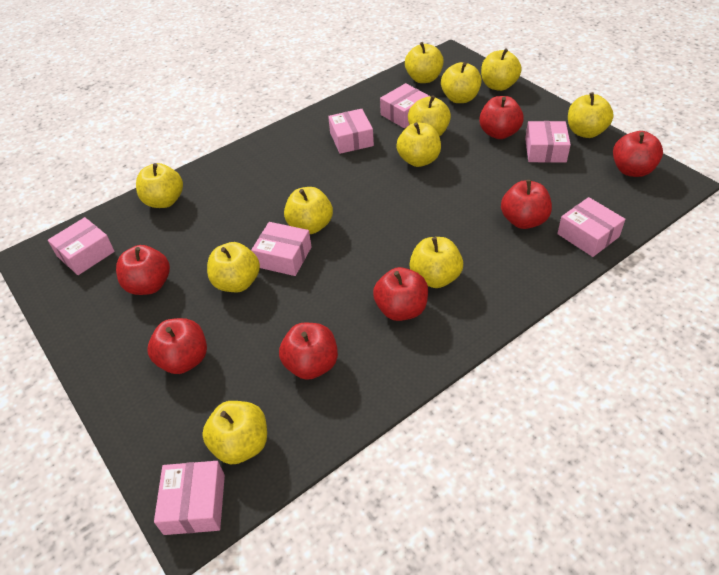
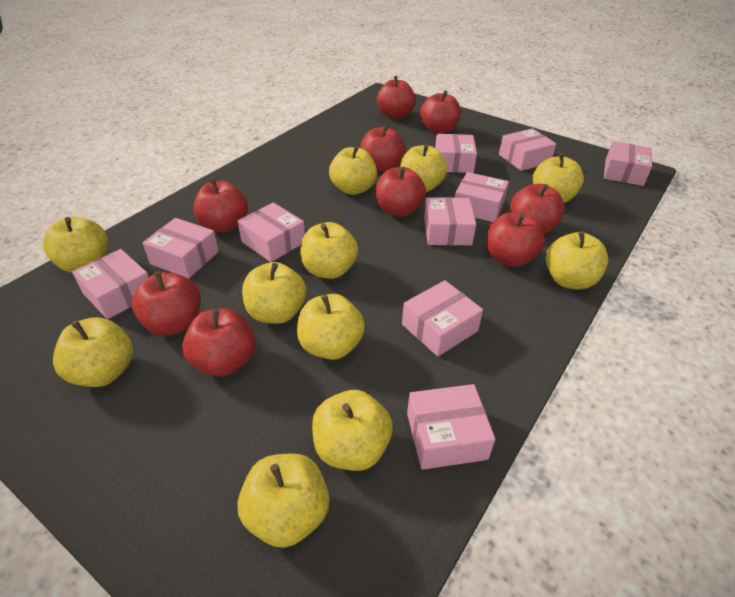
pink box: 7 -> 10
red apple: 7 -> 9

